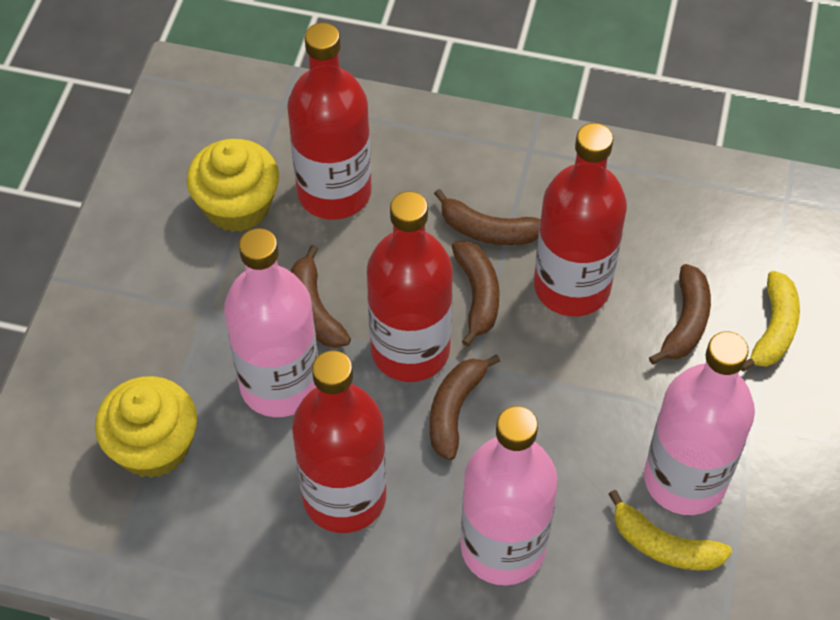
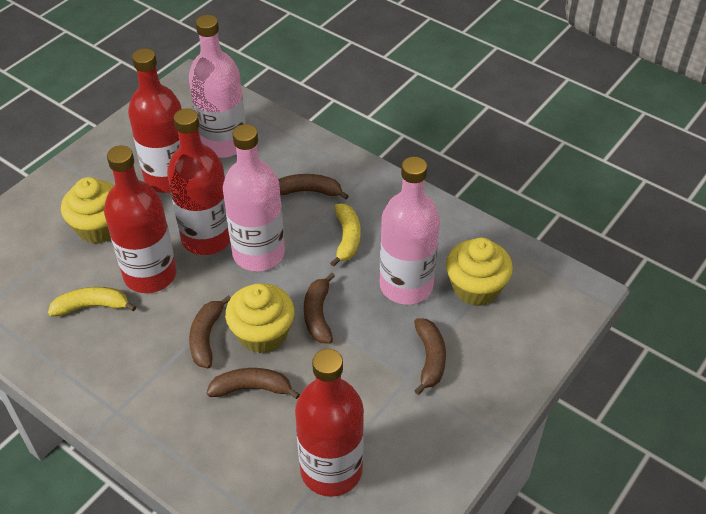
yellow cupcake: 2 -> 3

